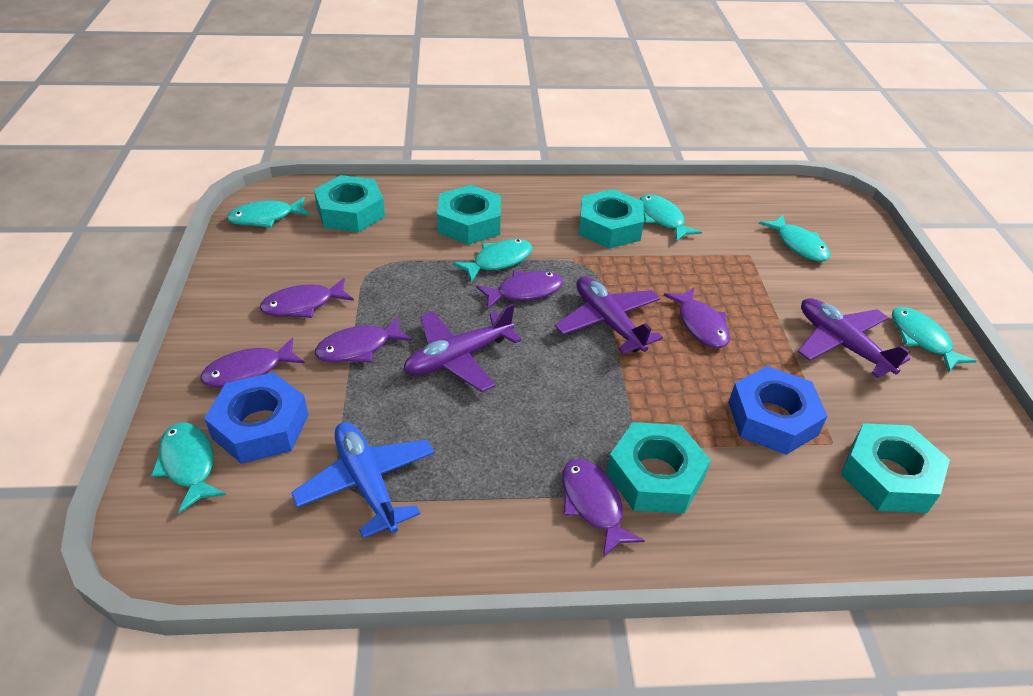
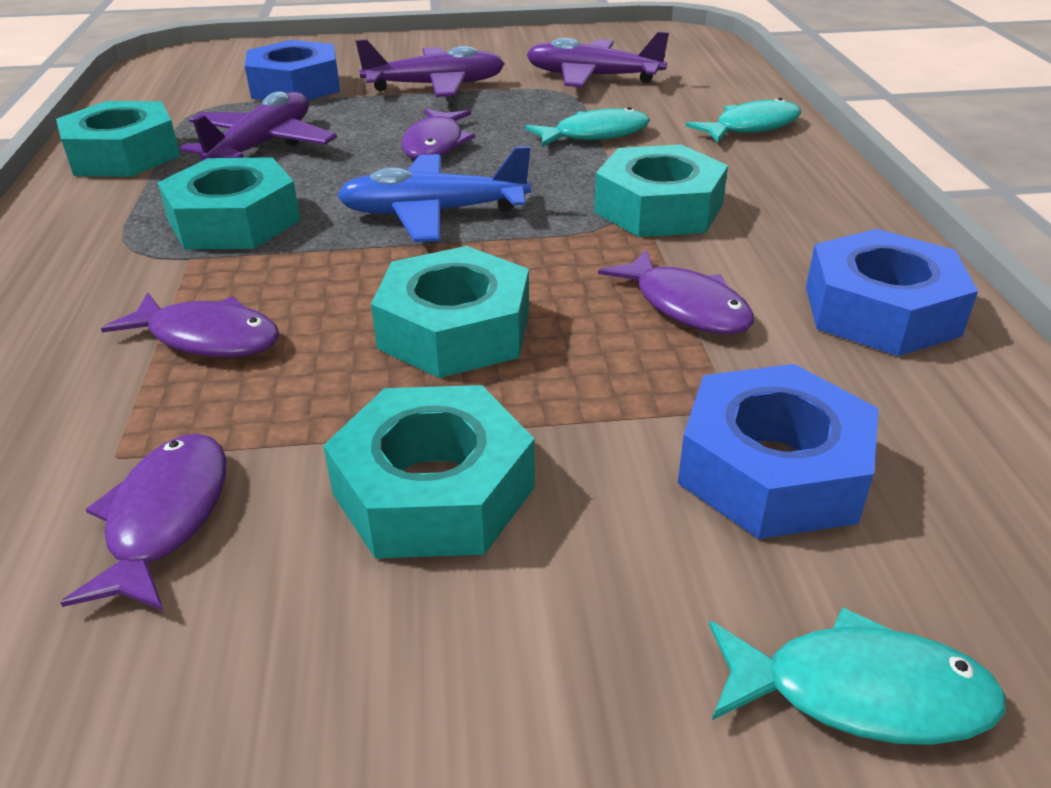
blue nut: 2 -> 3
purple fish: 6 -> 4
turquoise fish: 6 -> 3

